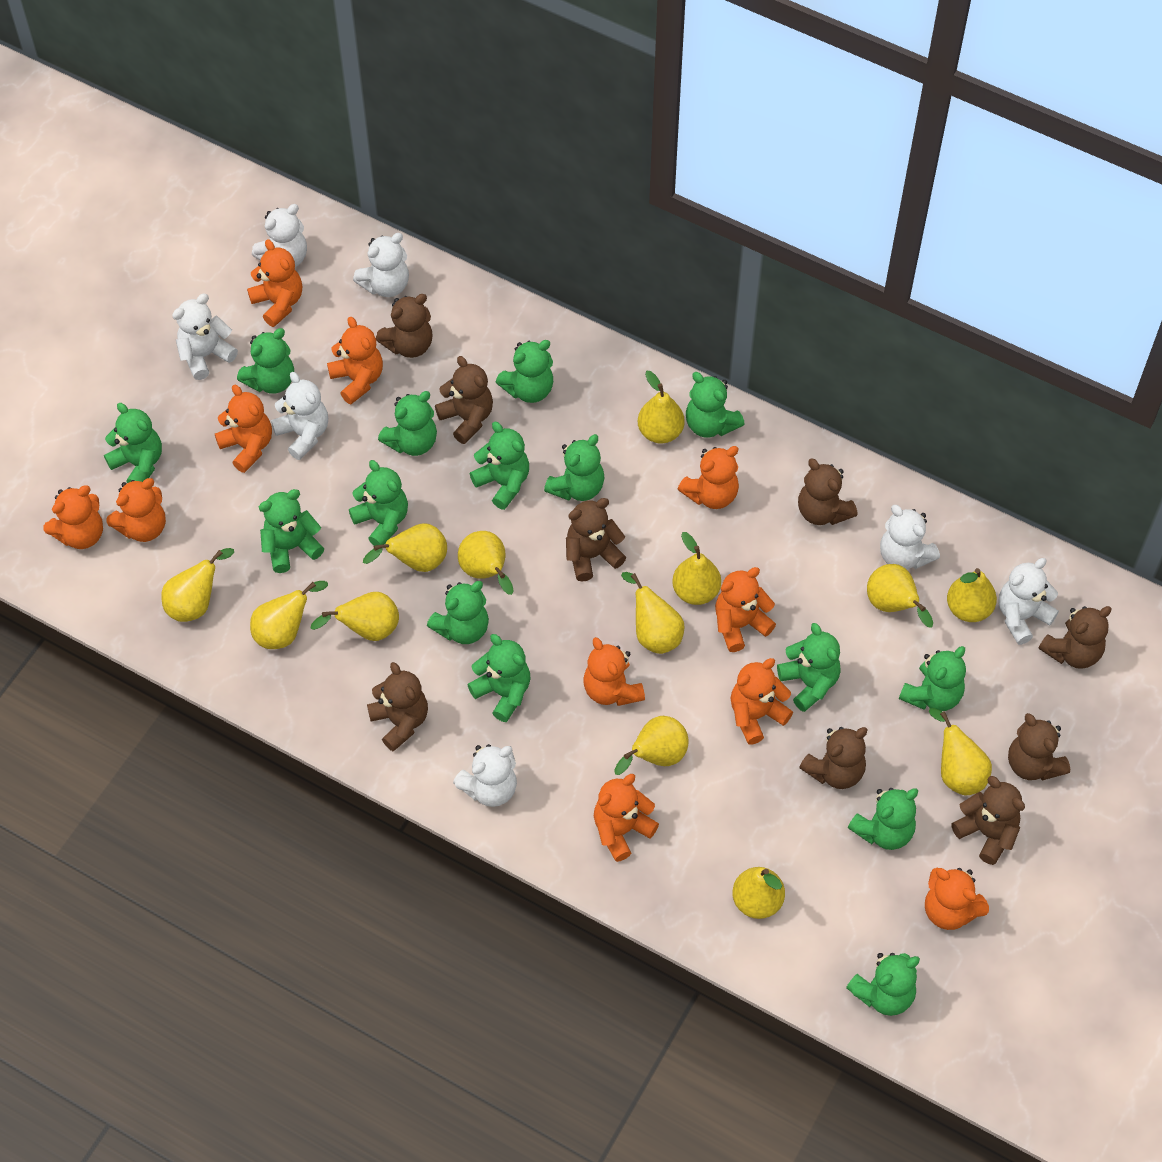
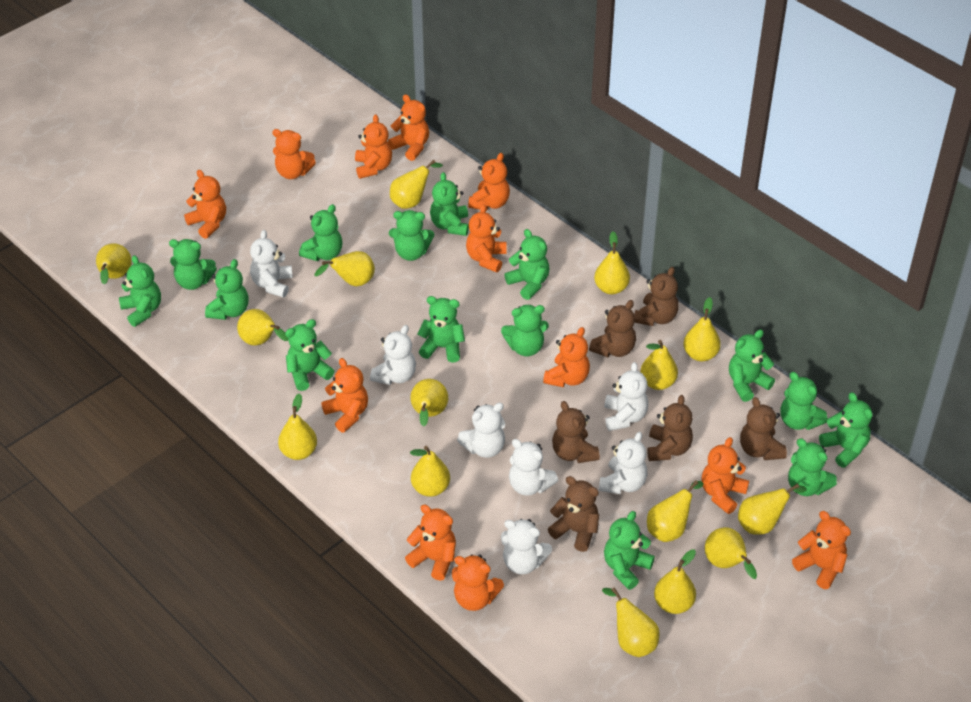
brown teddy bear: 9 -> 6
orange teddy bear: 11 -> 12
yellow pear: 13 -> 15

